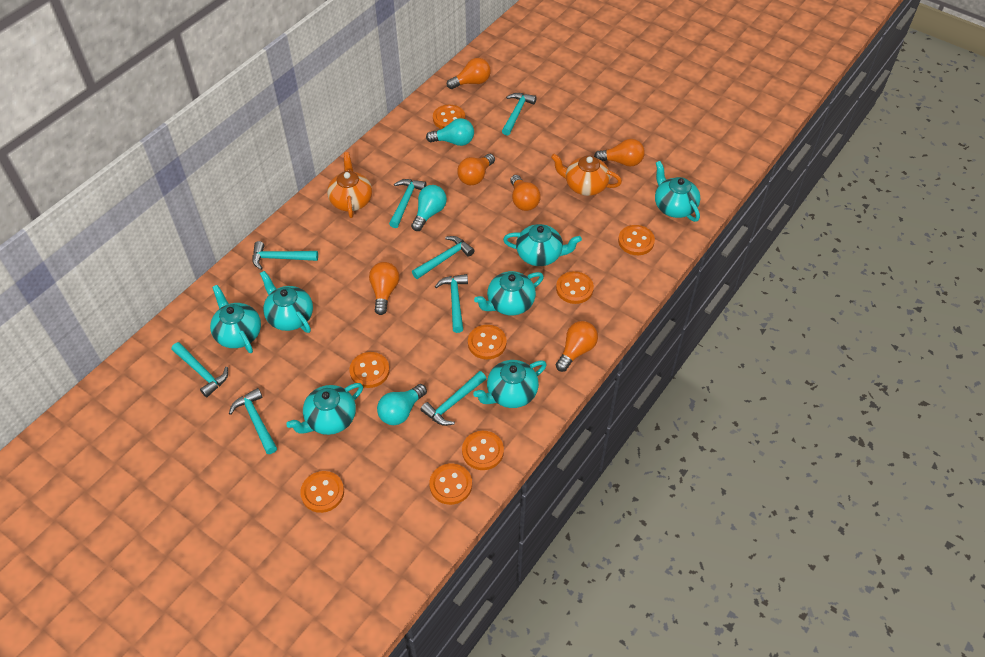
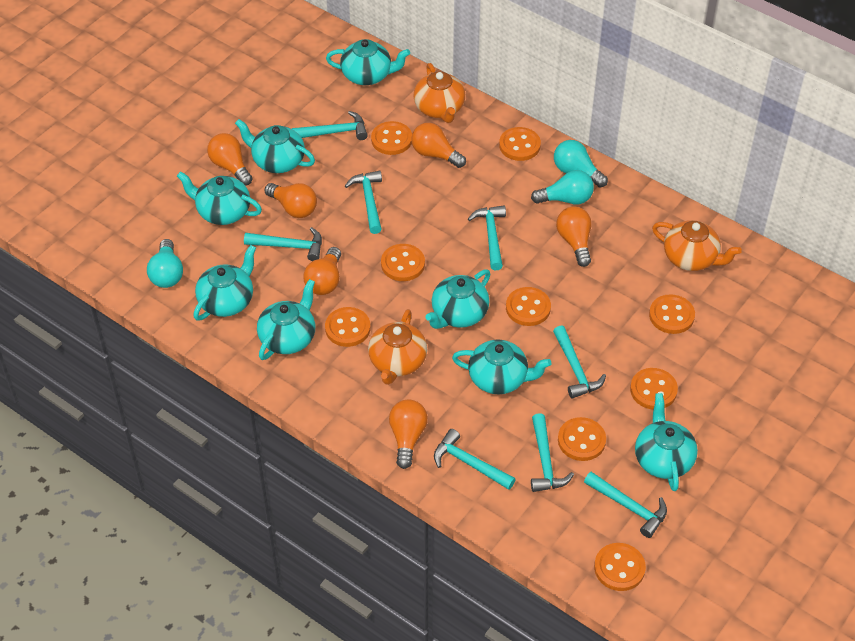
orange button: 8 -> 9
orange teapot: 2 -> 3
turquoise teapot: 7 -> 8

